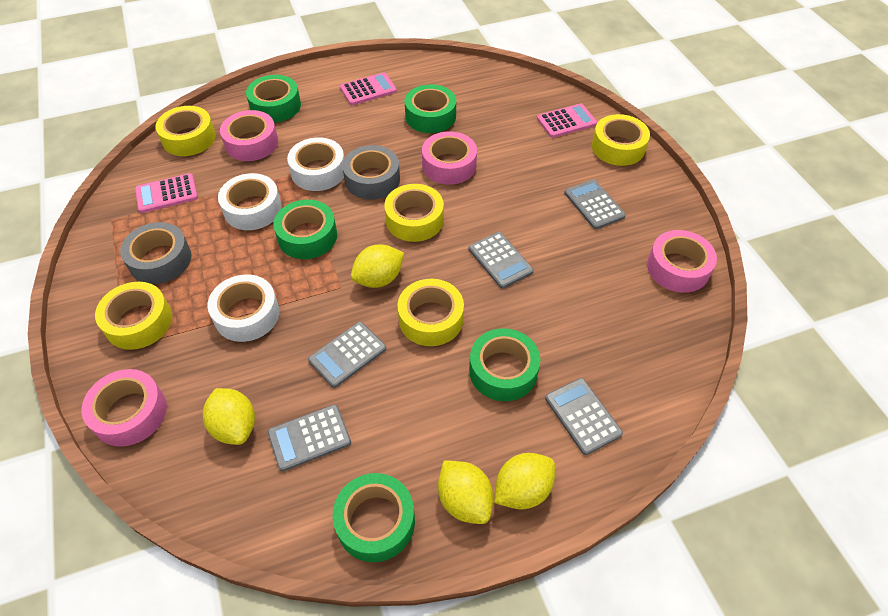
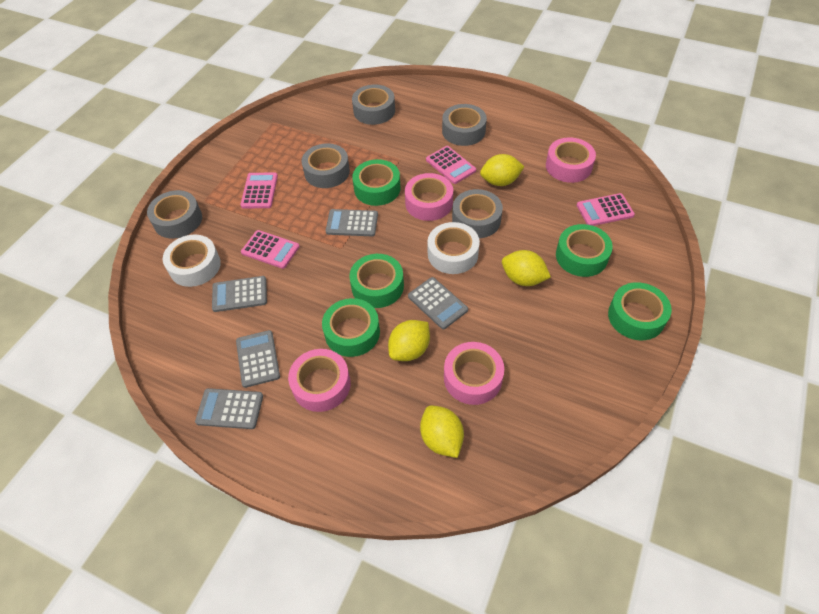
grey tape: 2 -> 5
pink calculator: 3 -> 4
white tape: 3 -> 2
yellow tape: 5 -> 0

